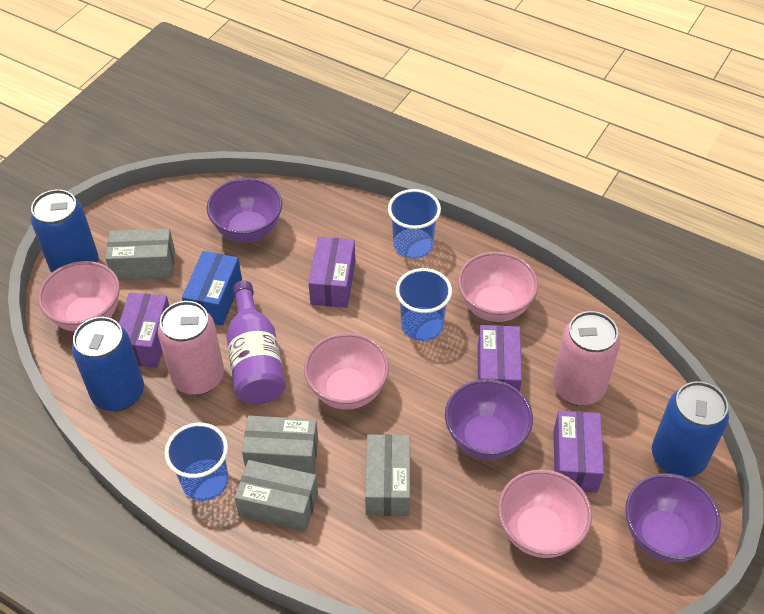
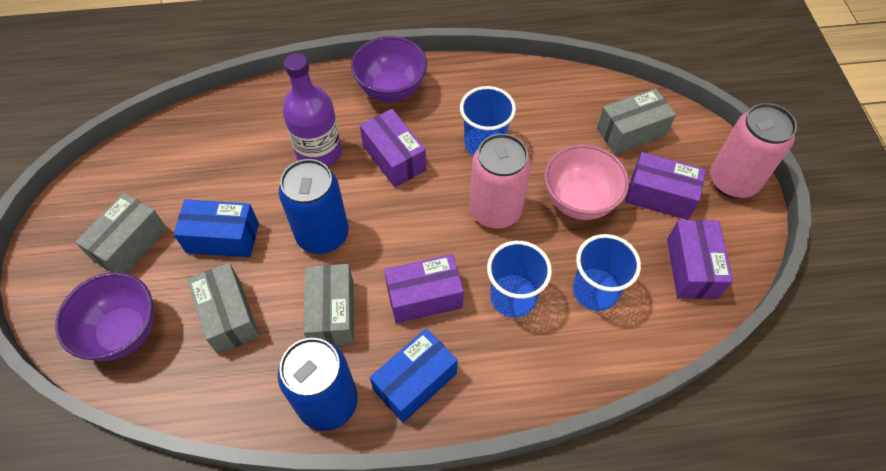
blue box: 1 -> 2
blue can: 3 -> 2
pink bowl: 4 -> 1
purple bowl: 3 -> 2

